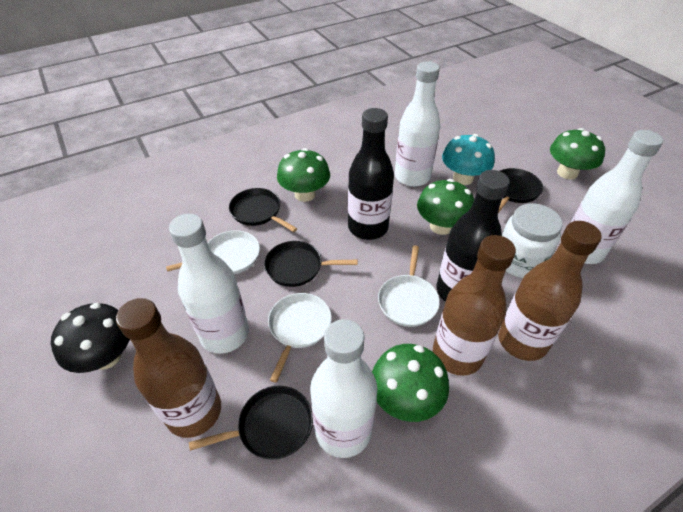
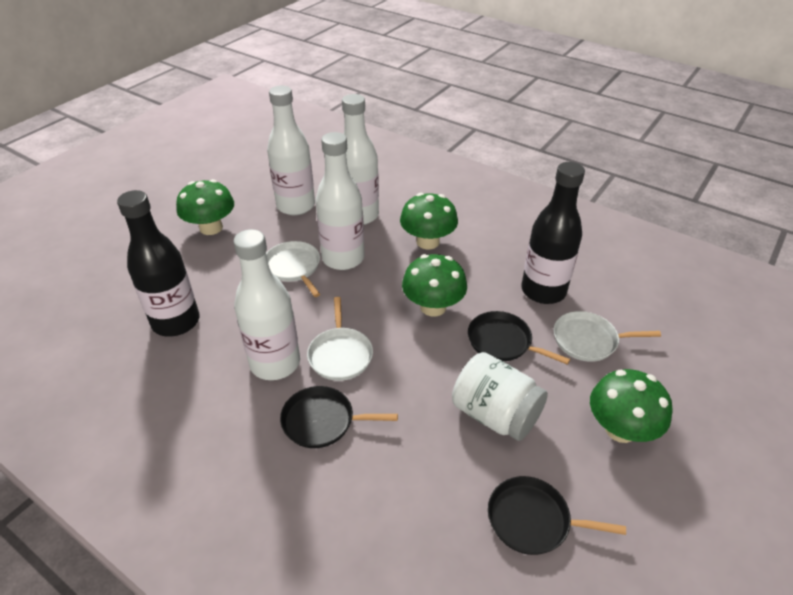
black mushroom: 1 -> 0
black pan: 4 -> 3
brown bottle: 3 -> 0
turquoise mushroom: 1 -> 0

